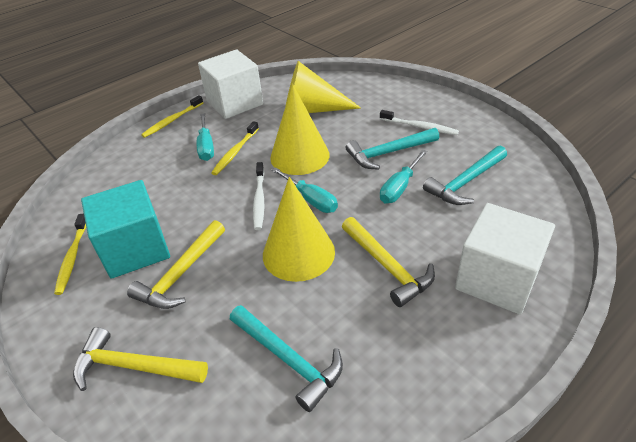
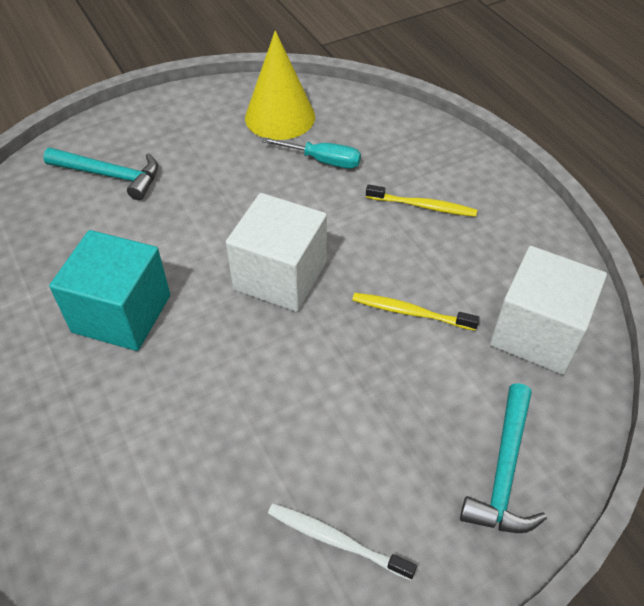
turquoise hammer: 3 -> 2
turquoise screwdriver: 3 -> 1
white toothbrush: 2 -> 1
yellow cone: 3 -> 1
yellow hammer: 3 -> 0
yellow toothbrush: 3 -> 2

